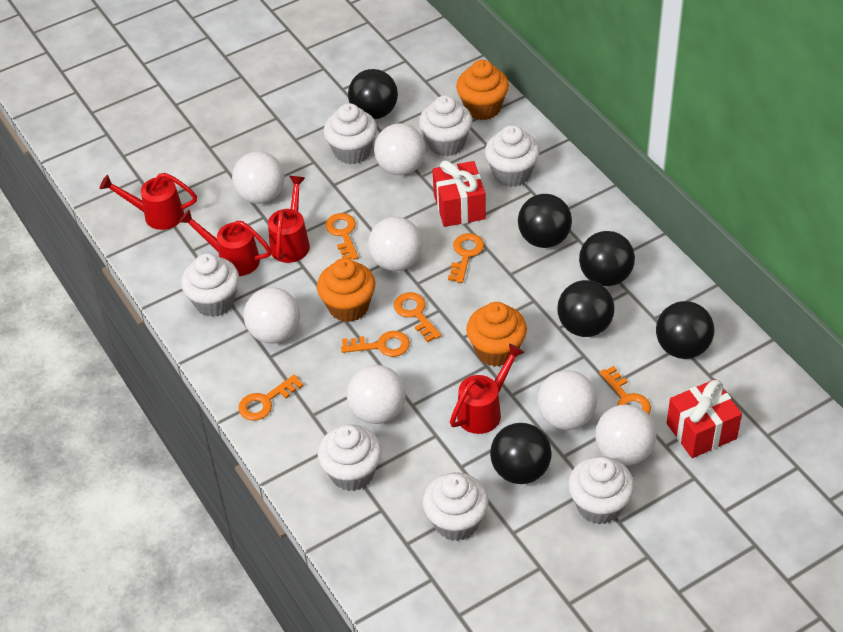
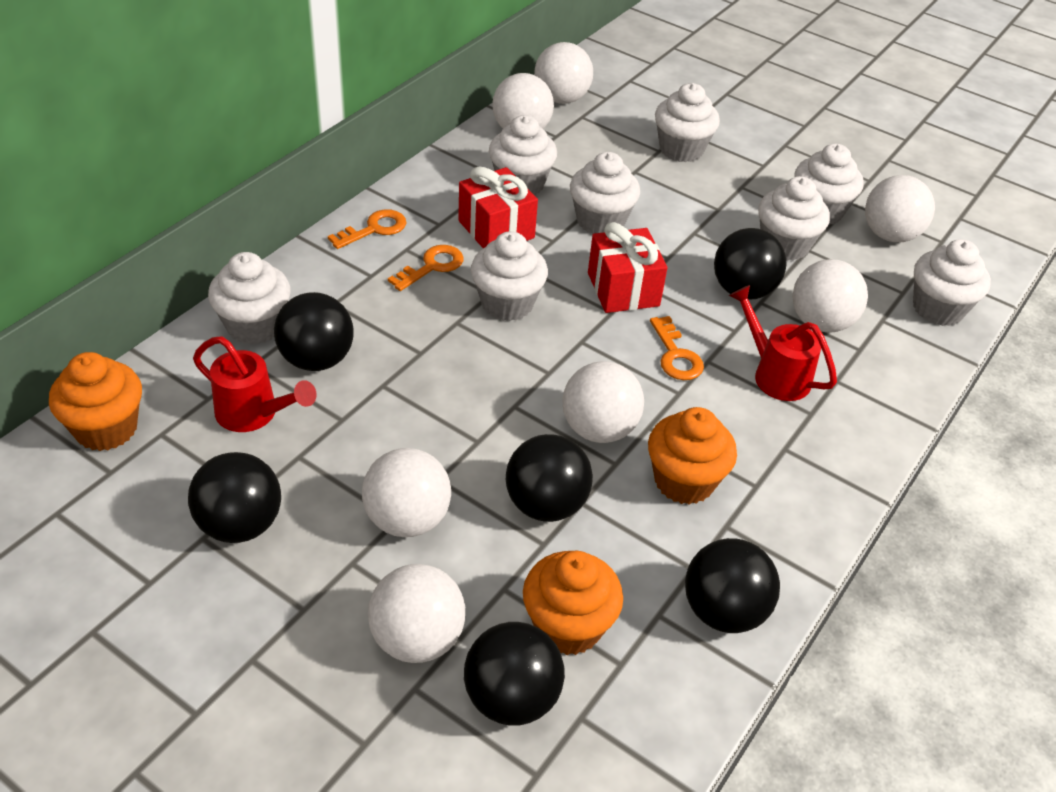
orange key: 6 -> 3
red watering can: 4 -> 2
white cupcake: 7 -> 8

